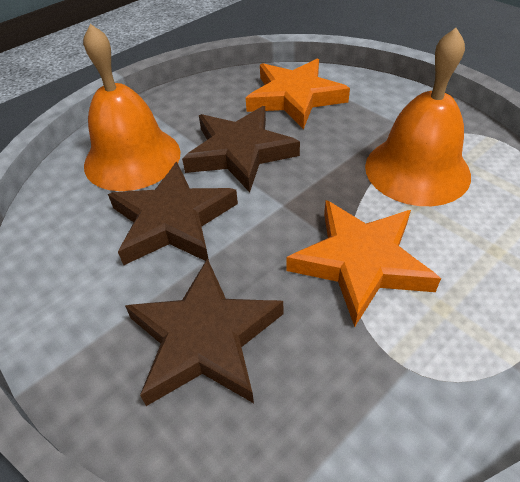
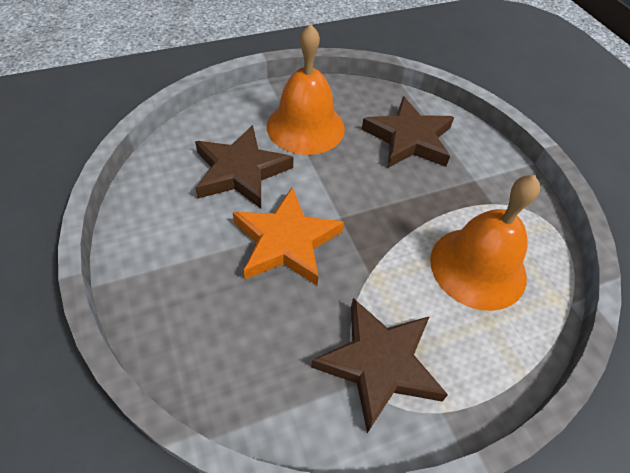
orange star: 2 -> 1

